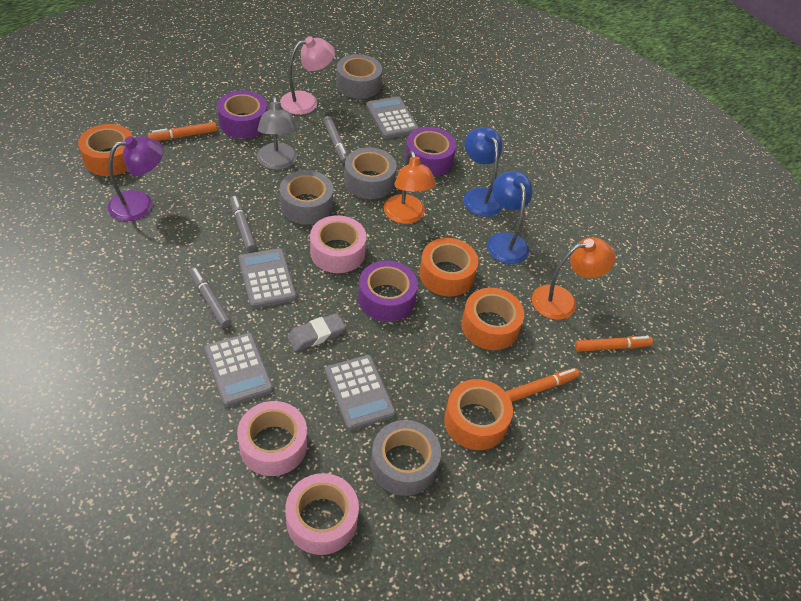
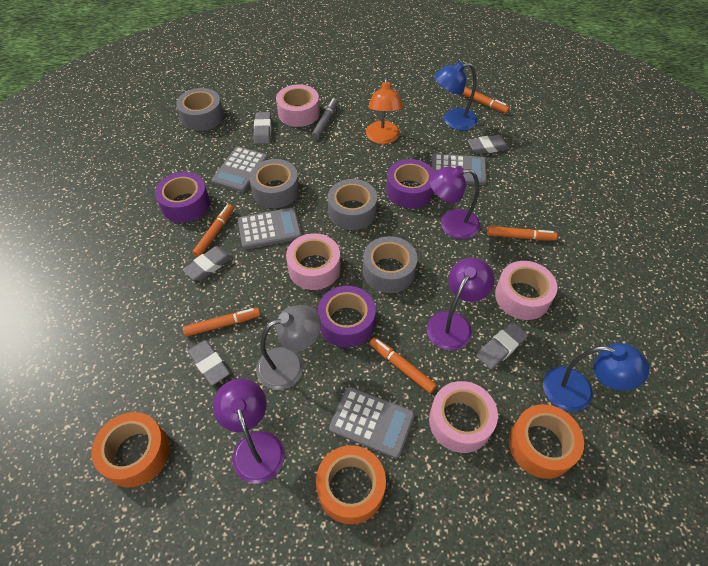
grey eraser: 1 -> 5
grey marker: 3 -> 1
orange lamp: 2 -> 1
orange marker: 3 -> 5
orange tape: 4 -> 3
pink lamp: 1 -> 0
pink tape: 3 -> 4
purple lamp: 1 -> 3

